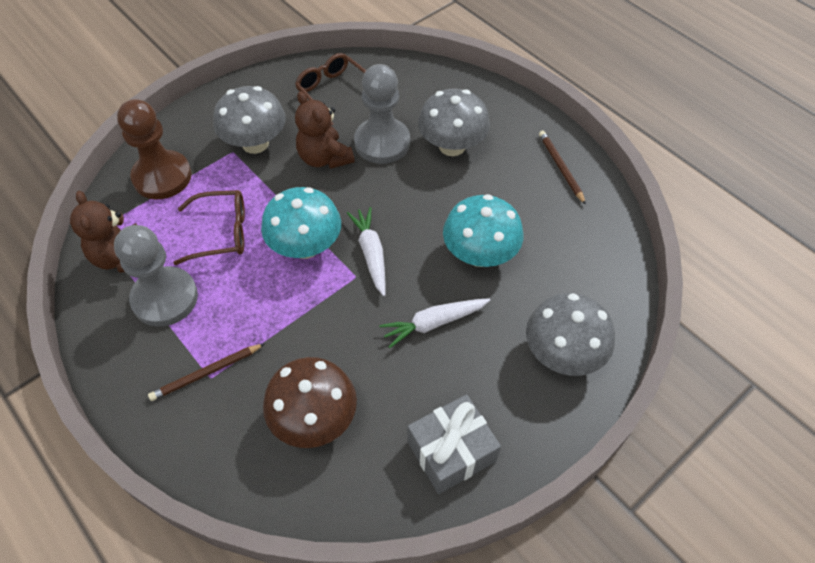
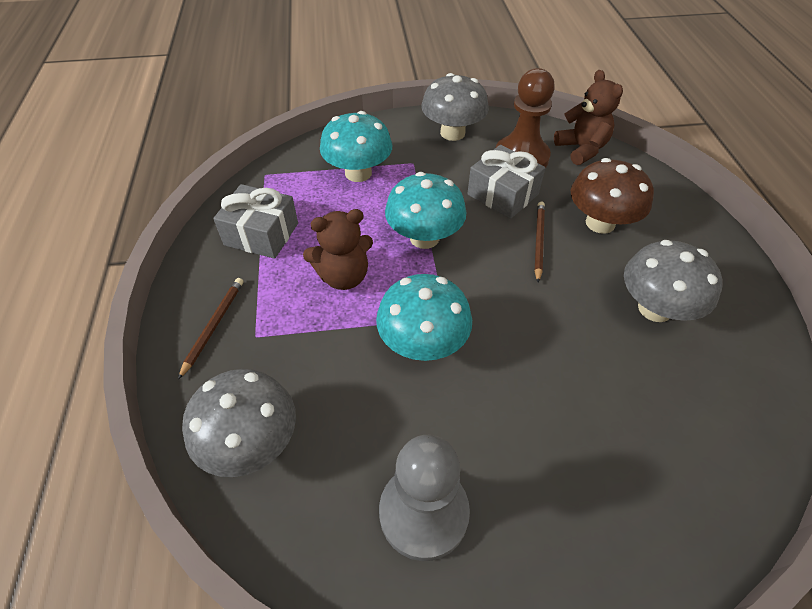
brown glasses: 2 -> 0
grey gift: 1 -> 2
grey pawn: 2 -> 1
turquoise mushroom: 2 -> 3
white carrot: 2 -> 0

